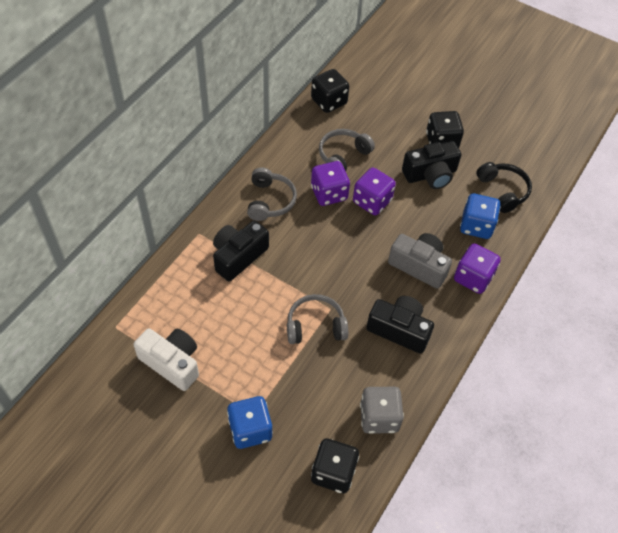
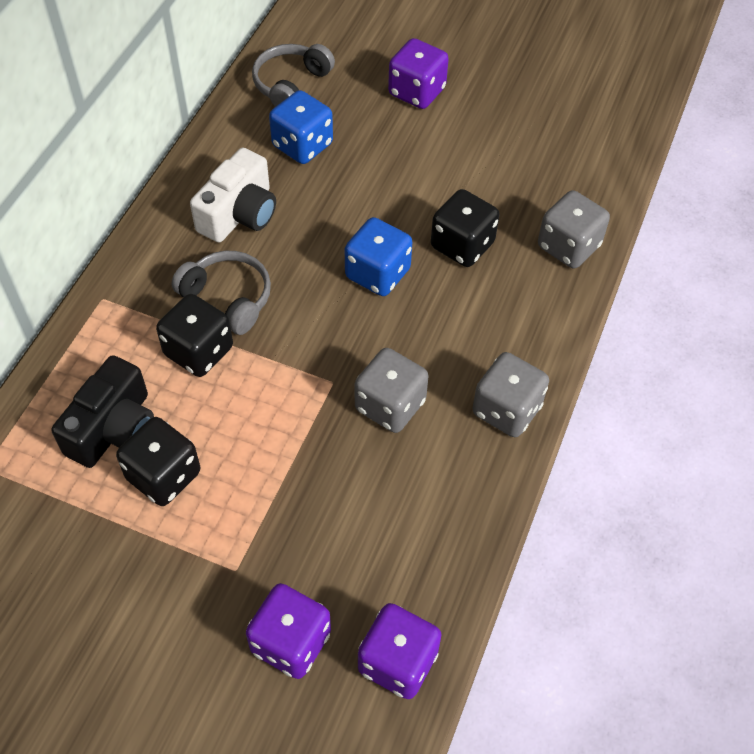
black camera: 3 -> 1
black headphones: 1 -> 0
grey camera: 1 -> 0
grey dice: 1 -> 3
grey headphones: 3 -> 2

